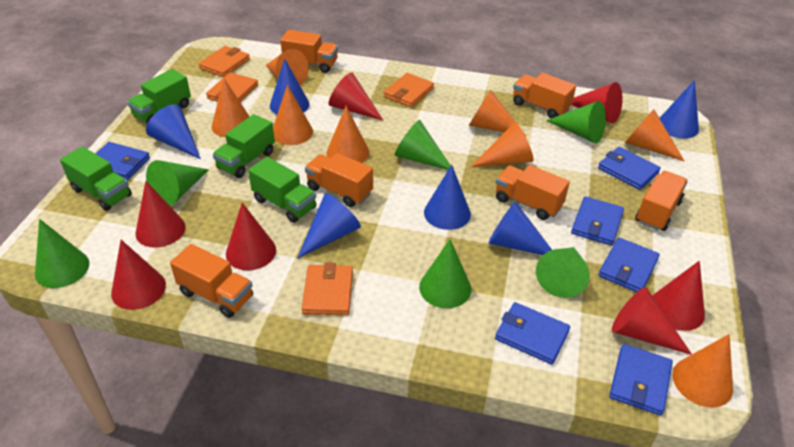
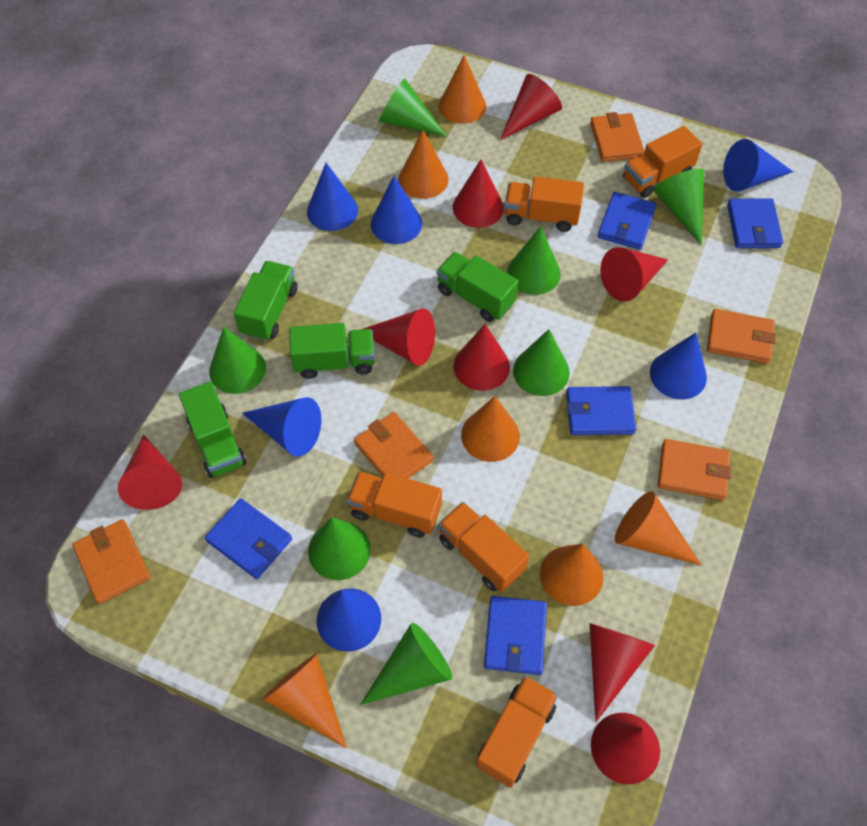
blue wallet: 6 -> 5
green cone: 6 -> 7
orange cone: 8 -> 6
orange truck: 6 -> 5
orange wallet: 4 -> 5
red cone: 7 -> 8

